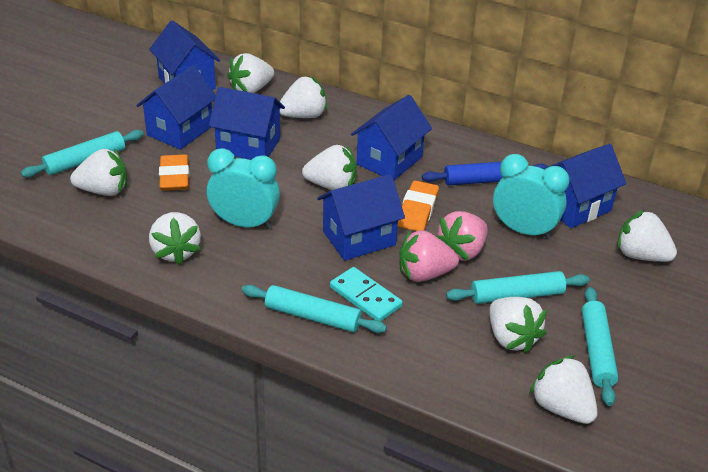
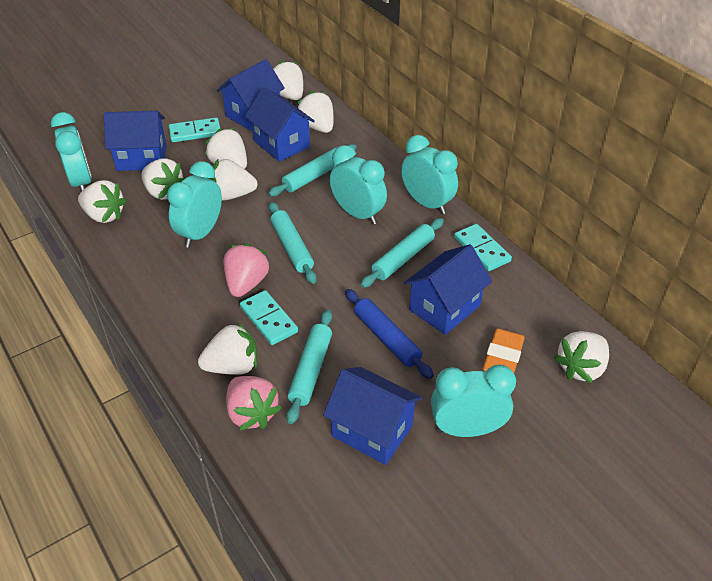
blue house: 6 -> 5
orange eraser: 2 -> 1
turquoise clock: 2 -> 5
turquoise domino: 1 -> 3

